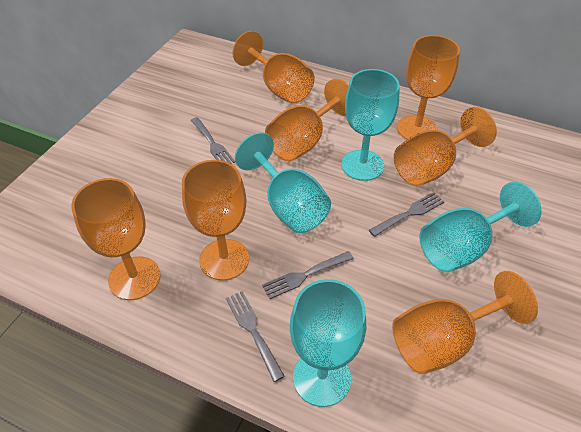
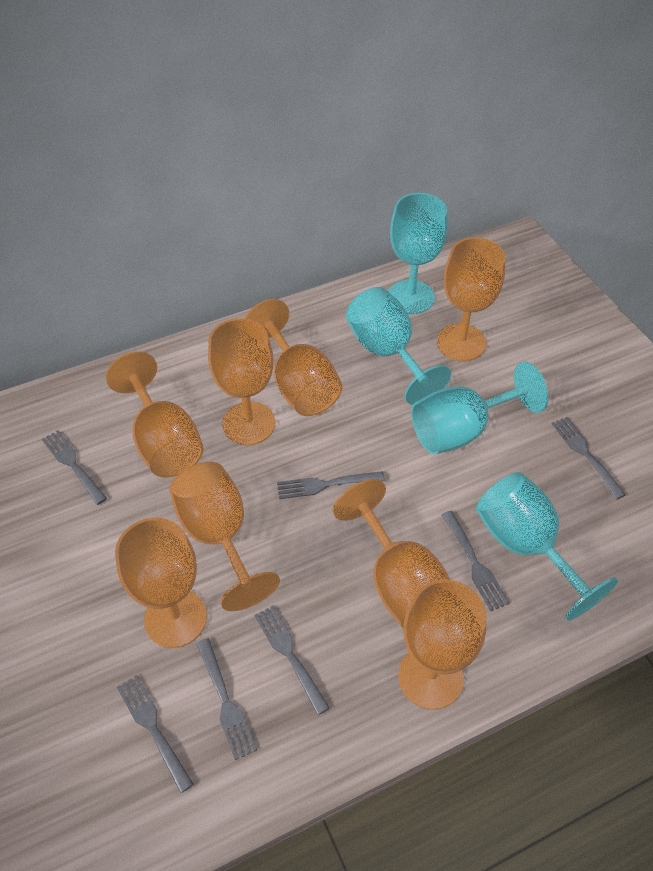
grey fork: 4 -> 7
orange goblet: 7 -> 8

